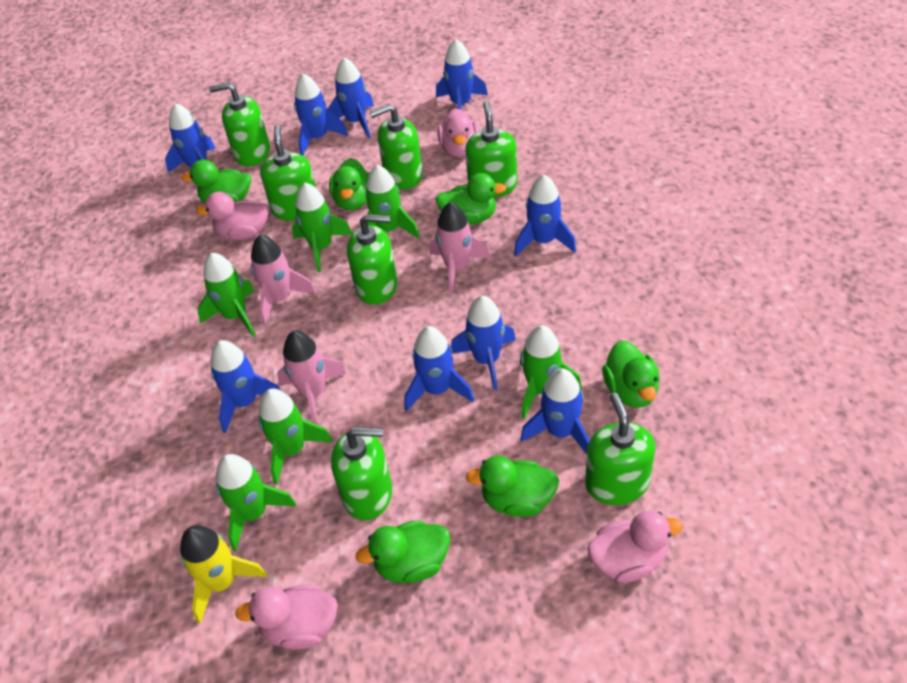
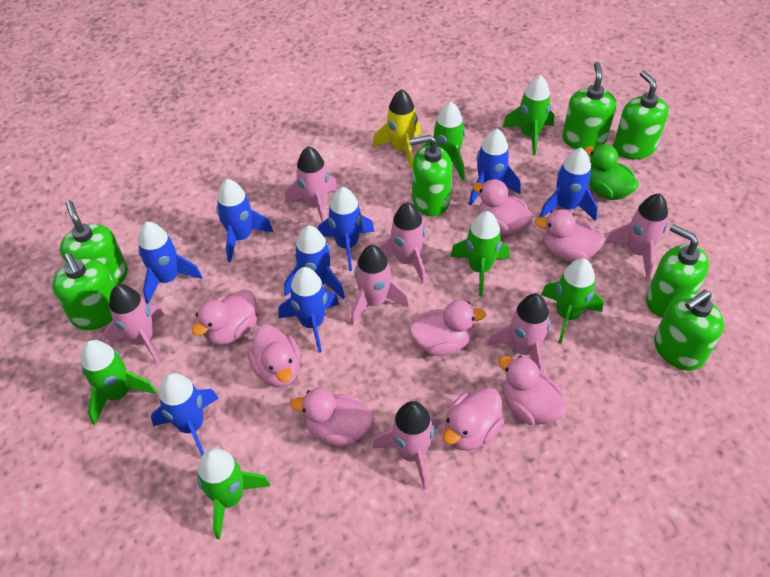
blue rocket: 9 -> 8
green duck: 6 -> 1
pink duck: 4 -> 8
pink rocket: 3 -> 7

